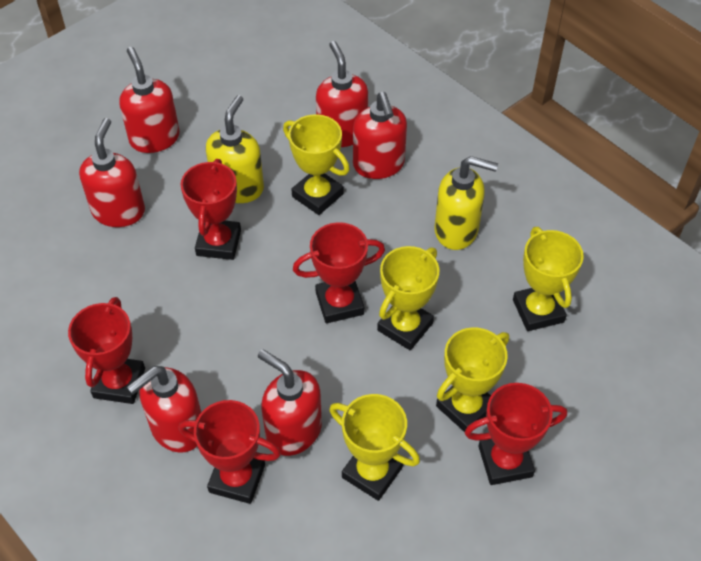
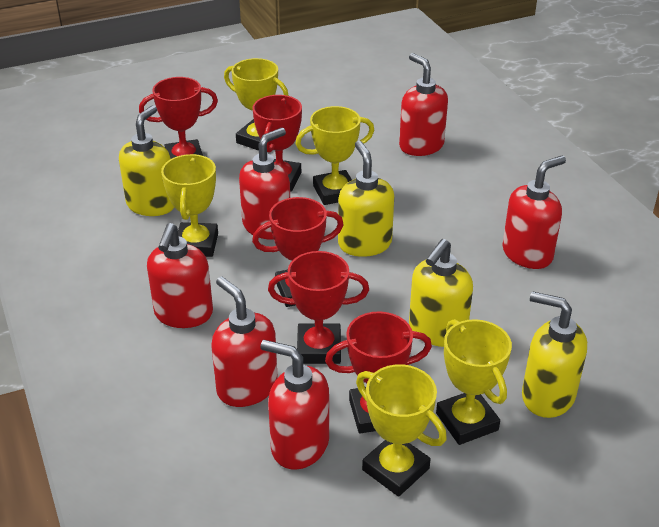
yellow soap dispenser: 2 -> 4

